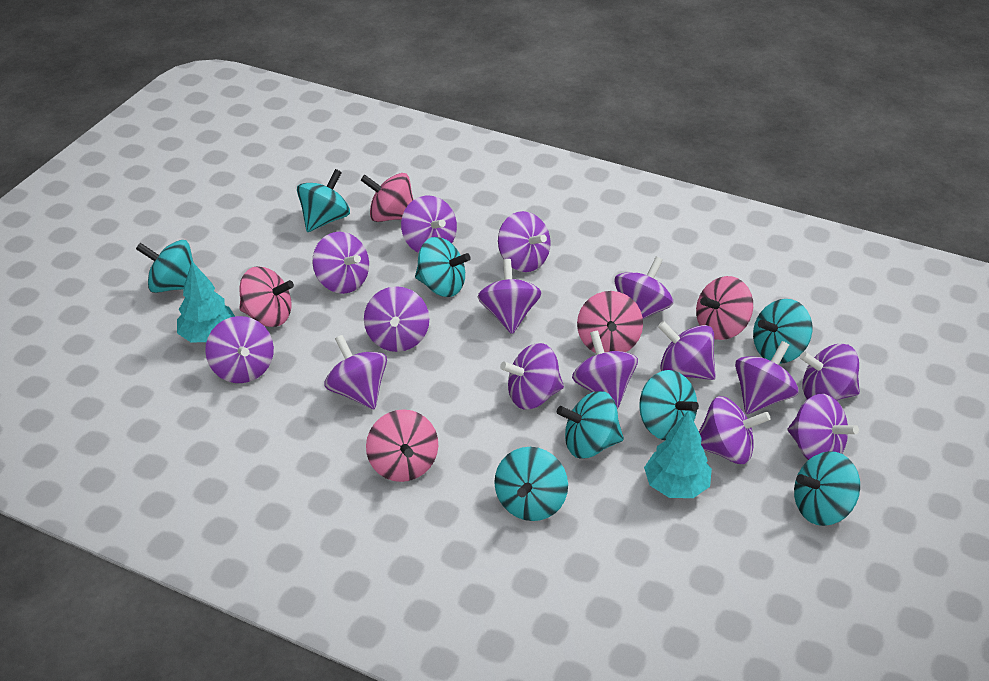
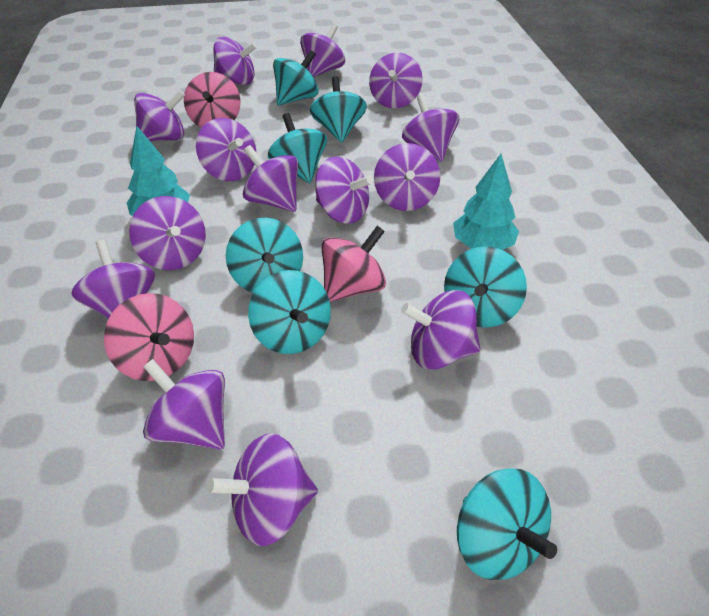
pink spinning top: 5 -> 3
purple spinning top: 15 -> 14
turquoise spinning top: 8 -> 7

